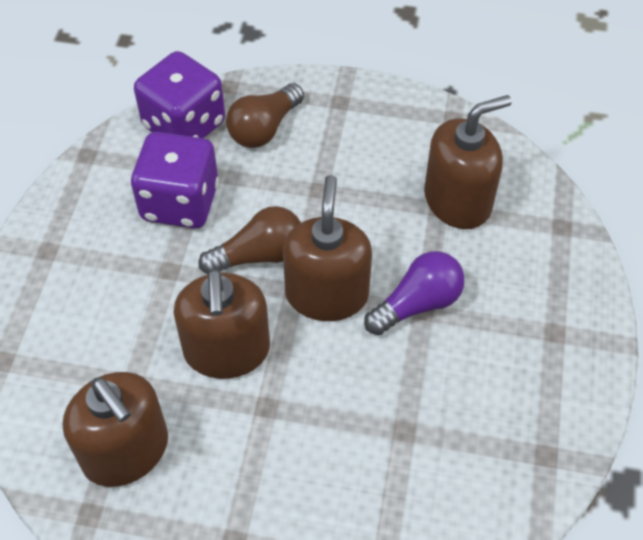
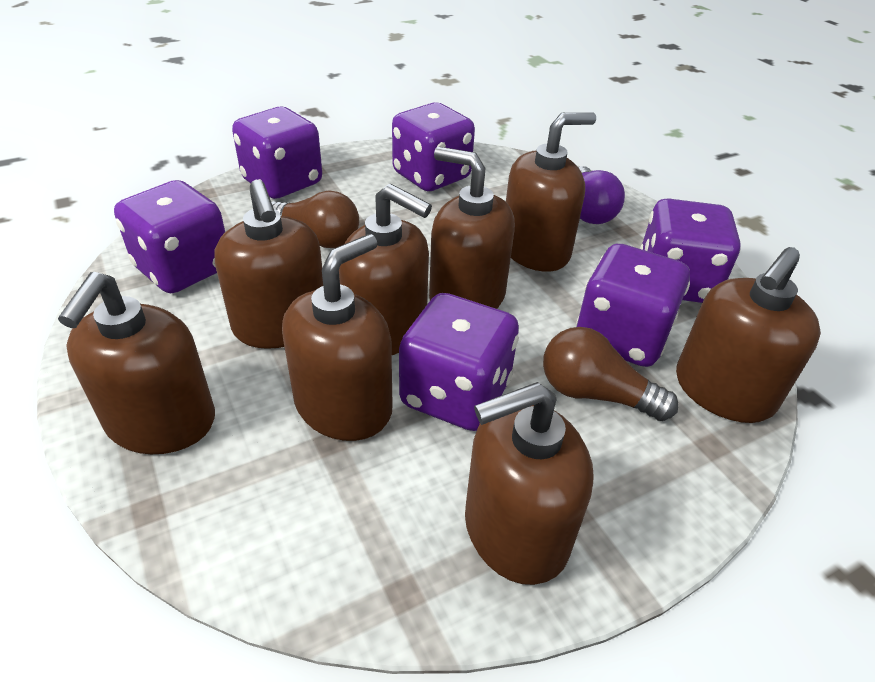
brown soap dispenser: 4 -> 8
purple dice: 2 -> 6

